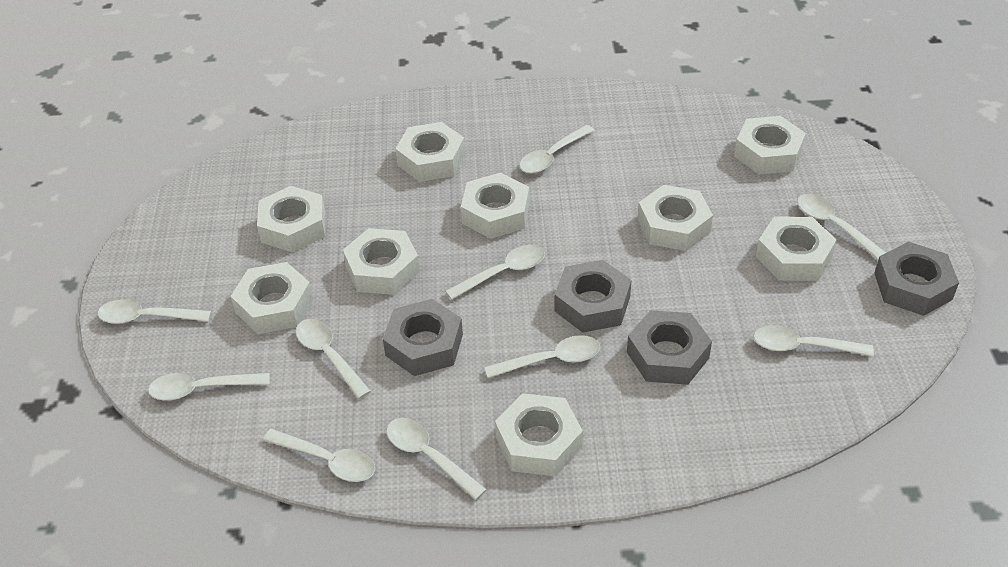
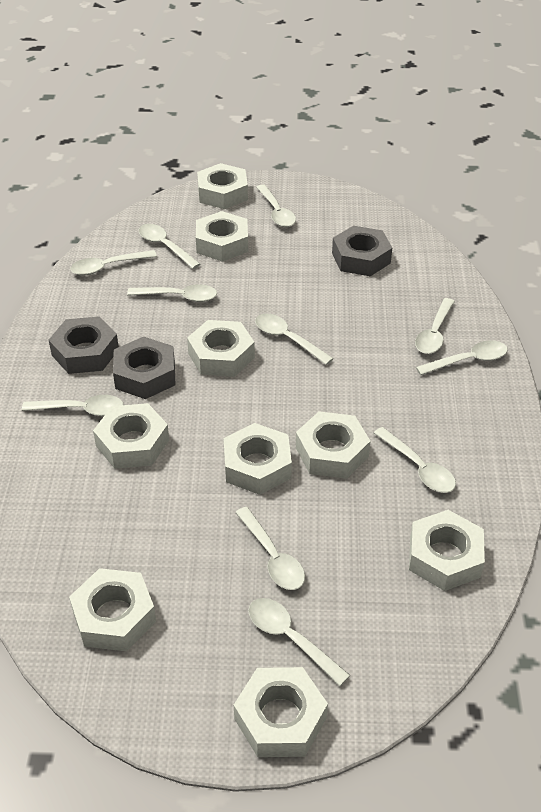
grey nut: 4 -> 3
white spoon: 10 -> 11

